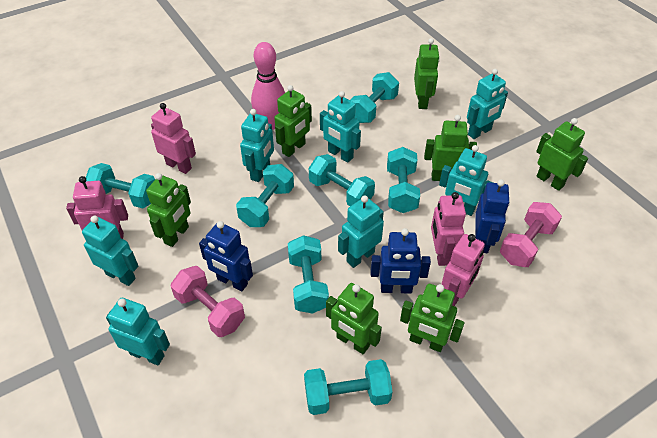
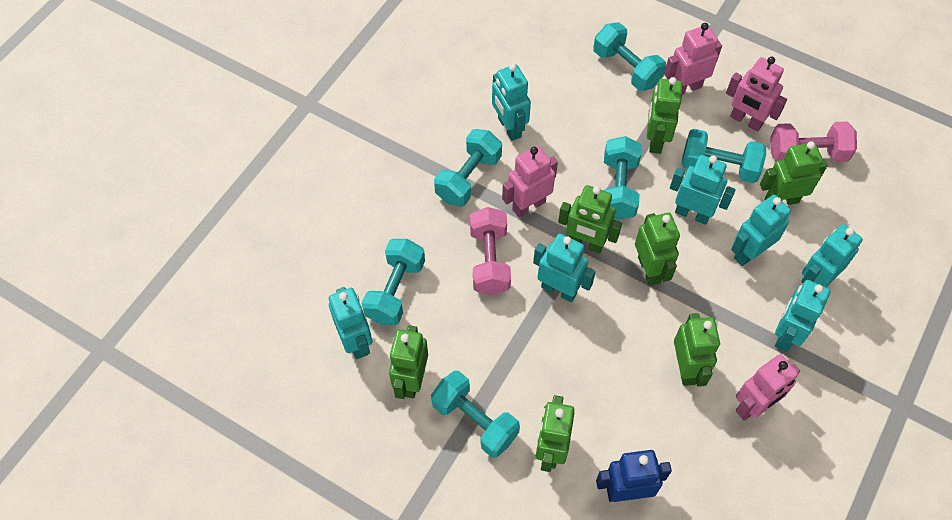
blue robot: 3 -> 1
pink bowling pin: 1 -> 0
turquoise dumbbell: 7 -> 6

